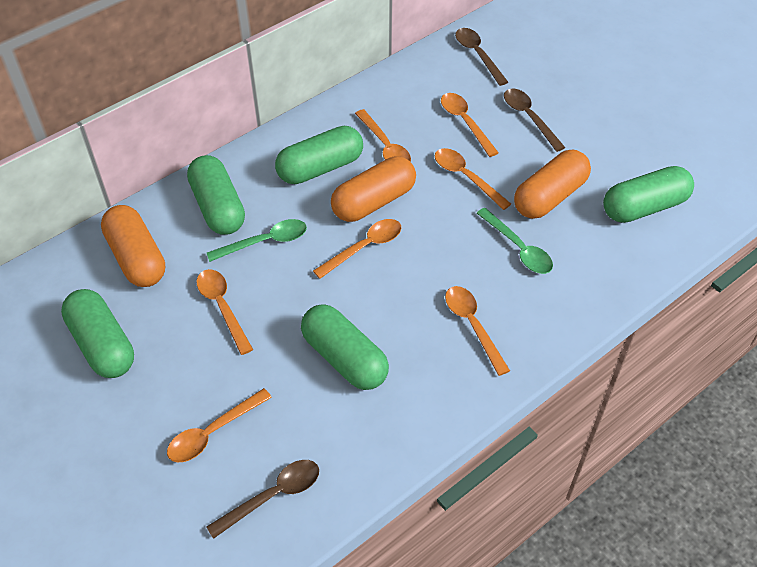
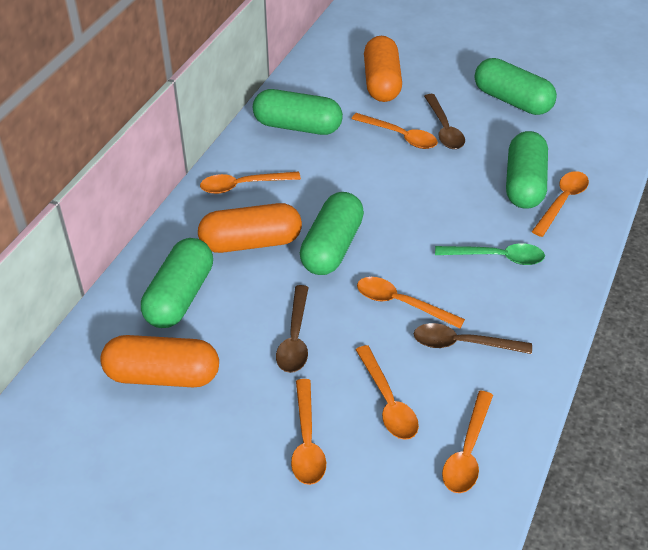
green spoon: 2 -> 1

